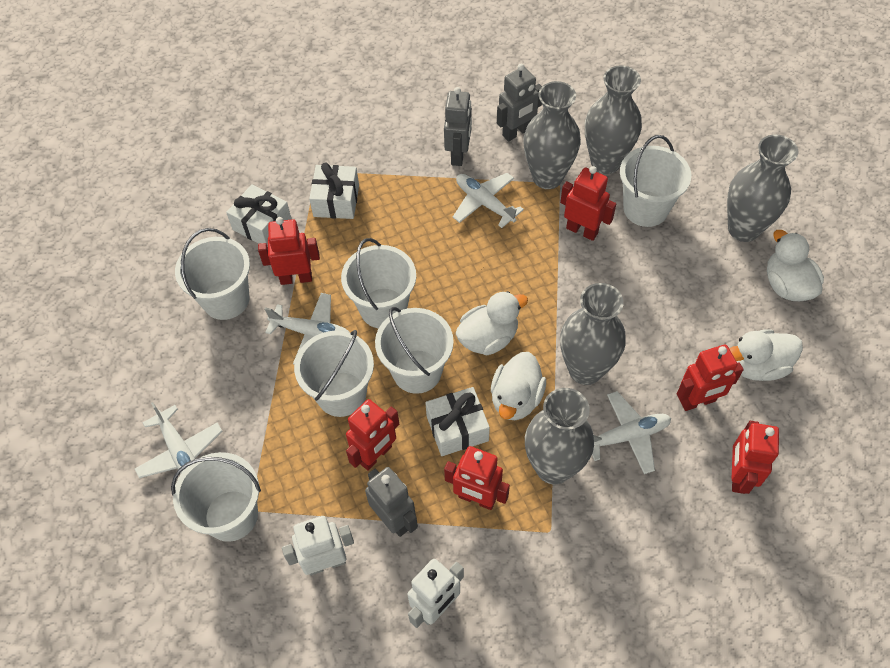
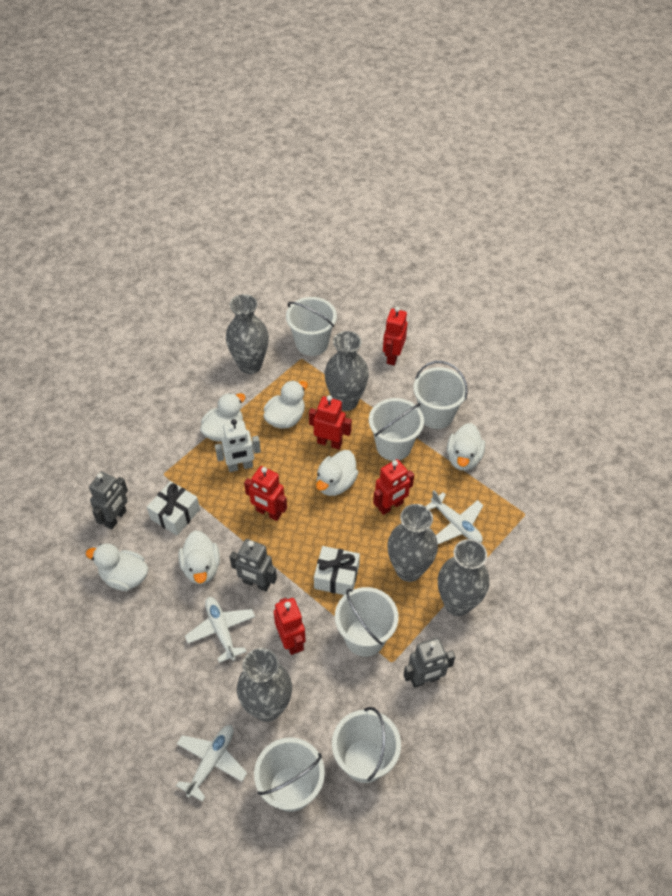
red robot: 6 -> 5
white duck: 4 -> 6
white gift: 3 -> 2
white plane: 4 -> 3
white robot: 2 -> 1

